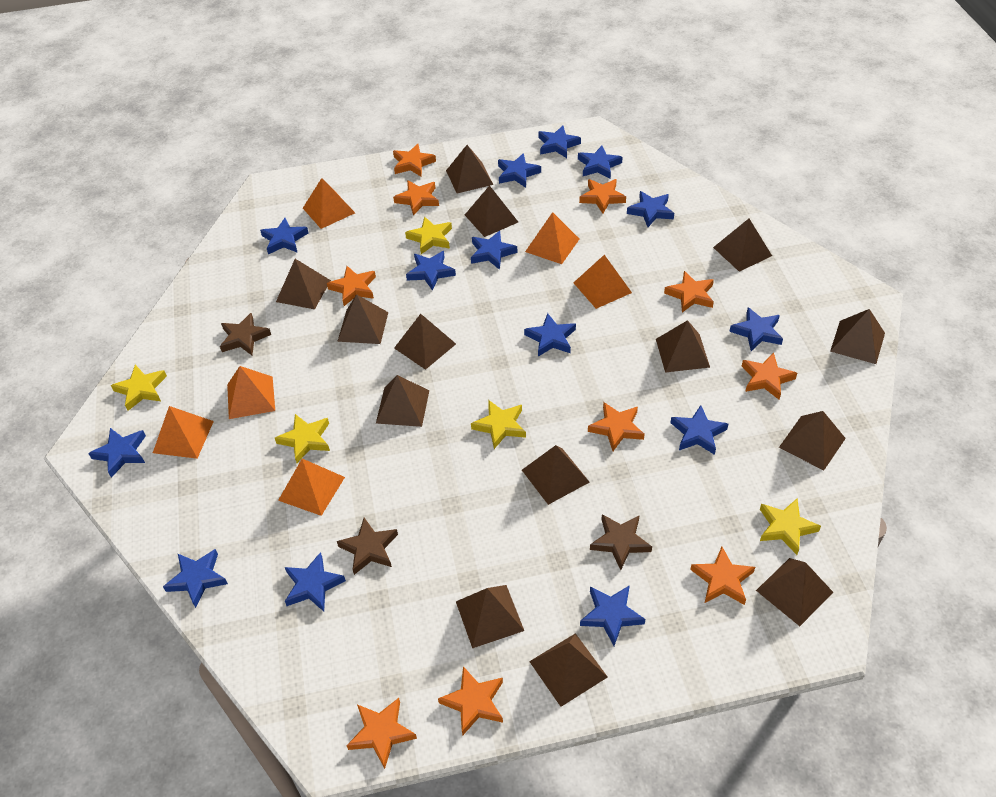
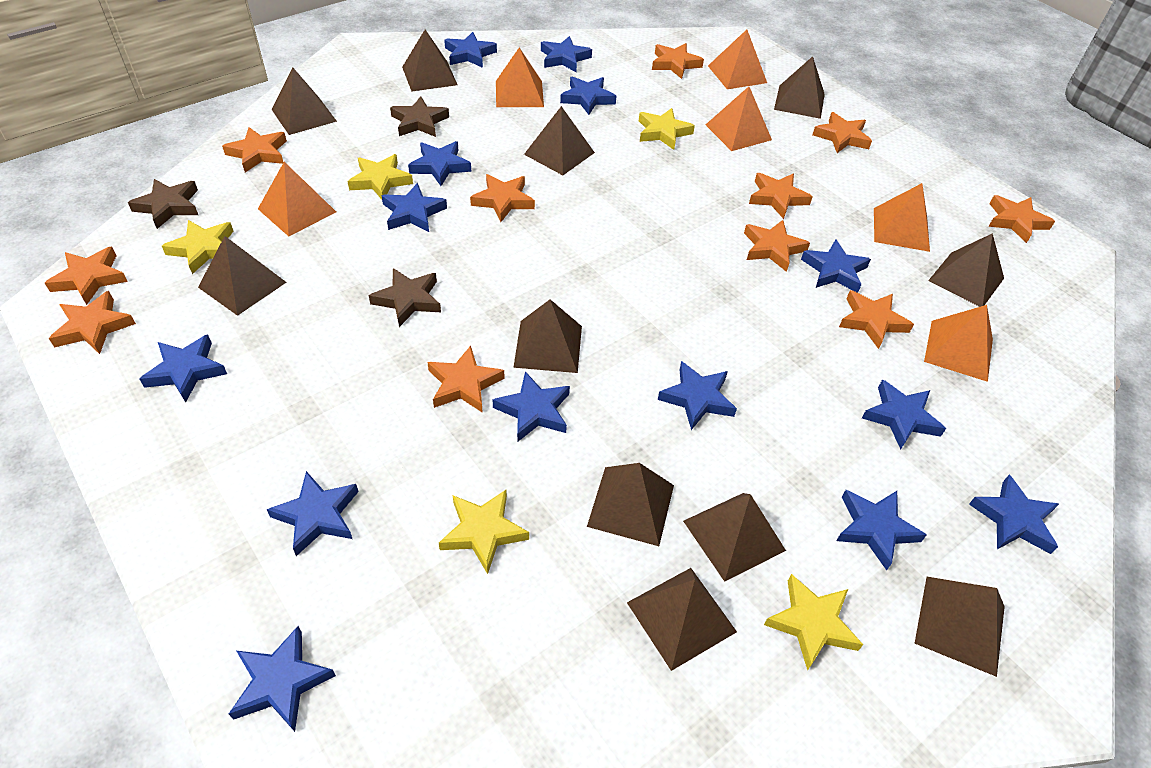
brown pyramid: 14 -> 11
orange star: 10 -> 11

